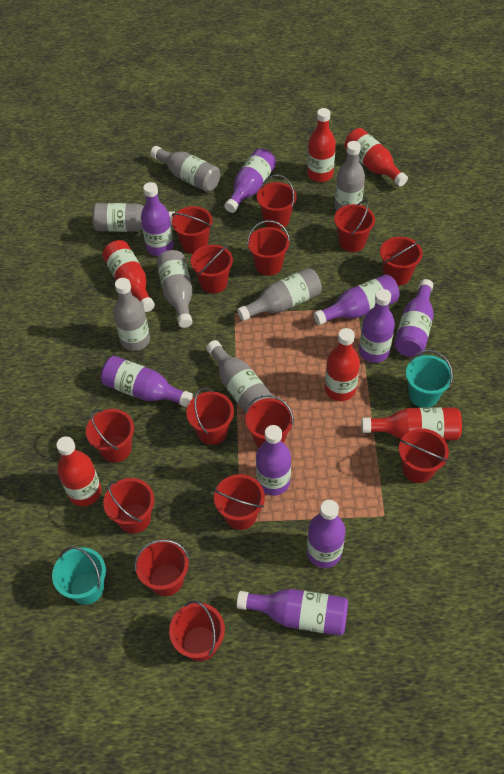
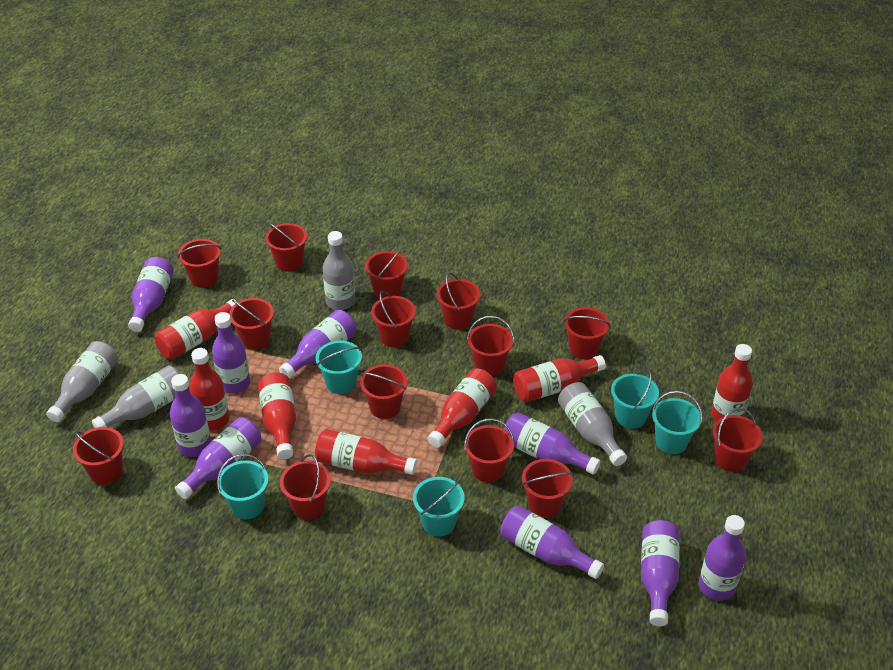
grey bottle: 7 -> 4
red bottle: 6 -> 7
turquoise bucket: 2 -> 5

